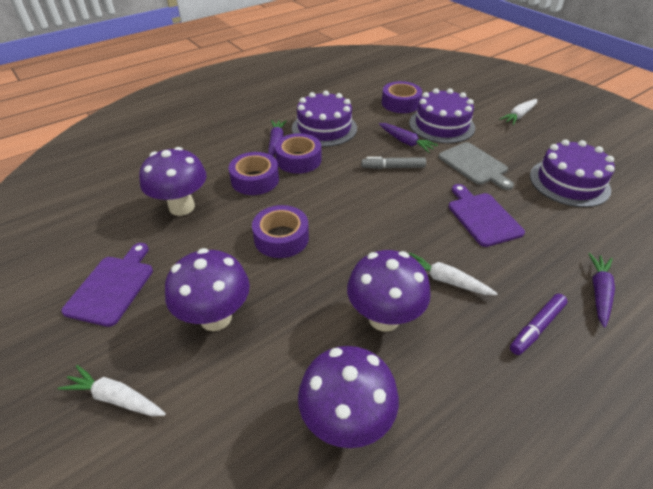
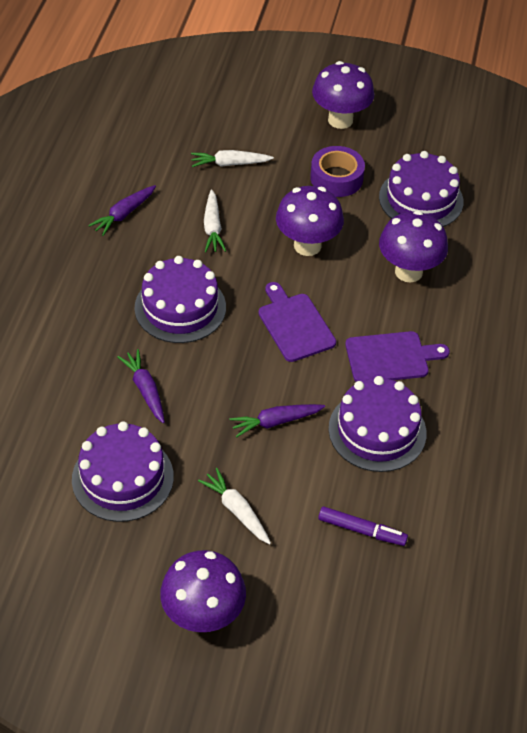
grey cutting board: 1 -> 0
grey marker: 1 -> 0
purple cake: 3 -> 4
purple tape: 4 -> 1

